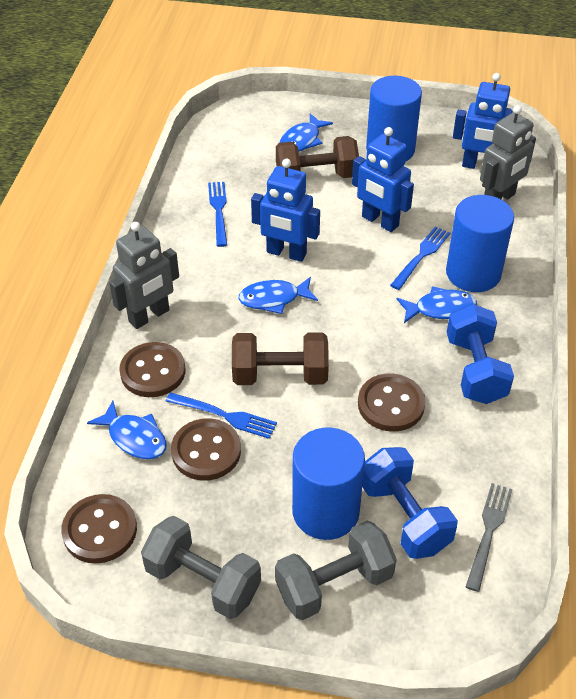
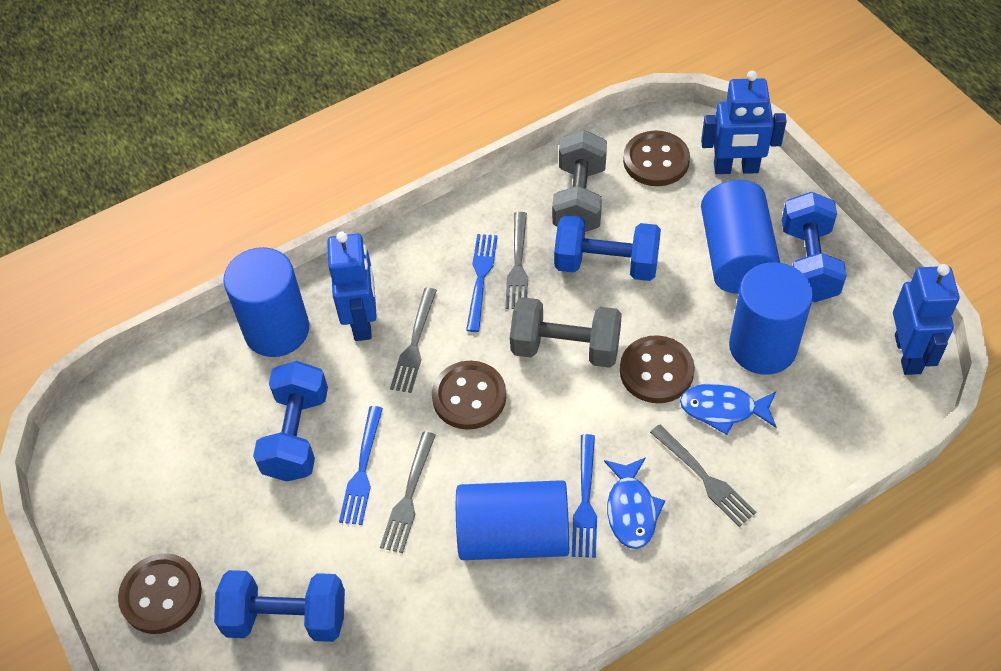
blue cylinder: 3 -> 4
blue dumbbell: 2 -> 4
blue fish: 4 -> 2
brown dumbbell: 2 -> 0
grey fork: 1 -> 4
grey robot: 2 -> 0

